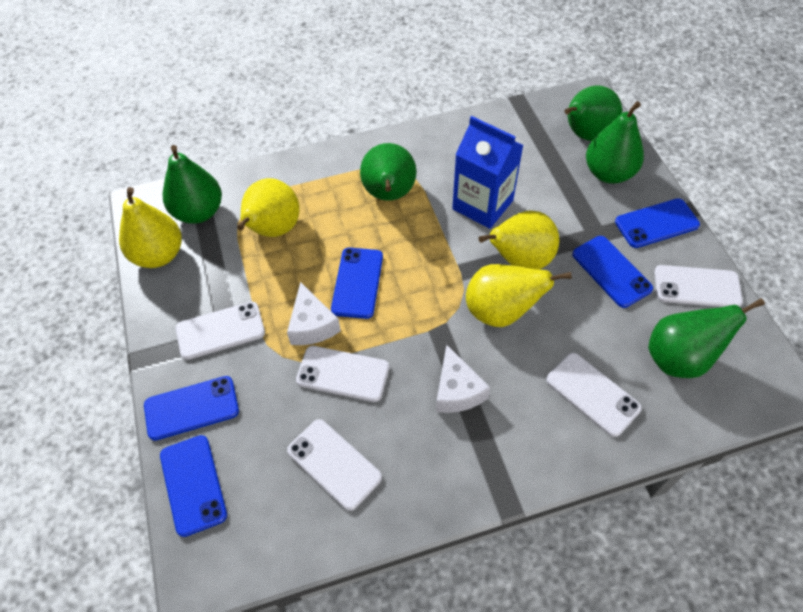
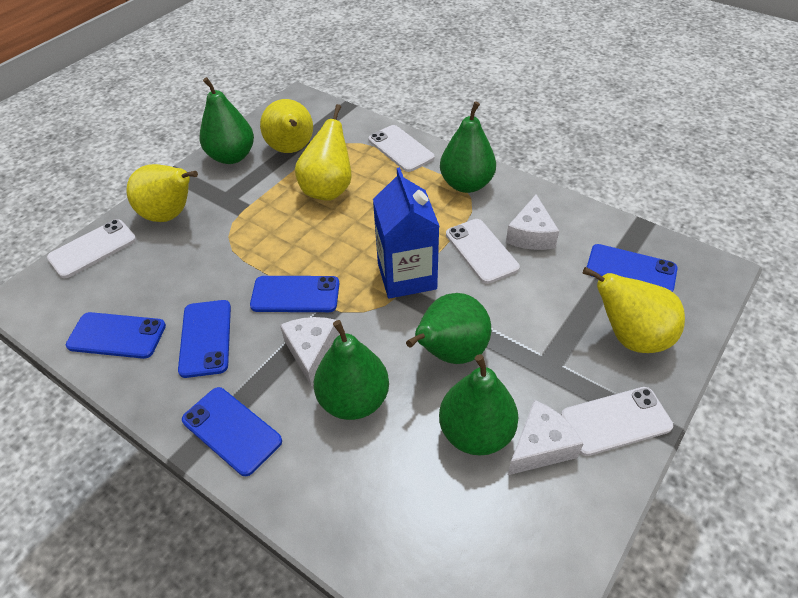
white cheese: 2 -> 3
white phone: 5 -> 4

